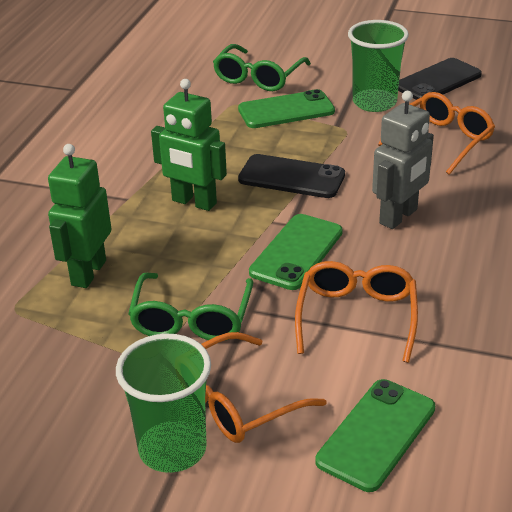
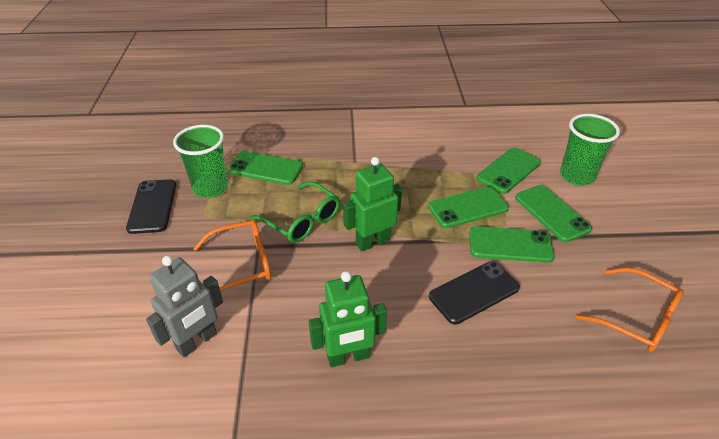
green glasses: 2 -> 1
green phone: 3 -> 5
orange glasses: 3 -> 2

